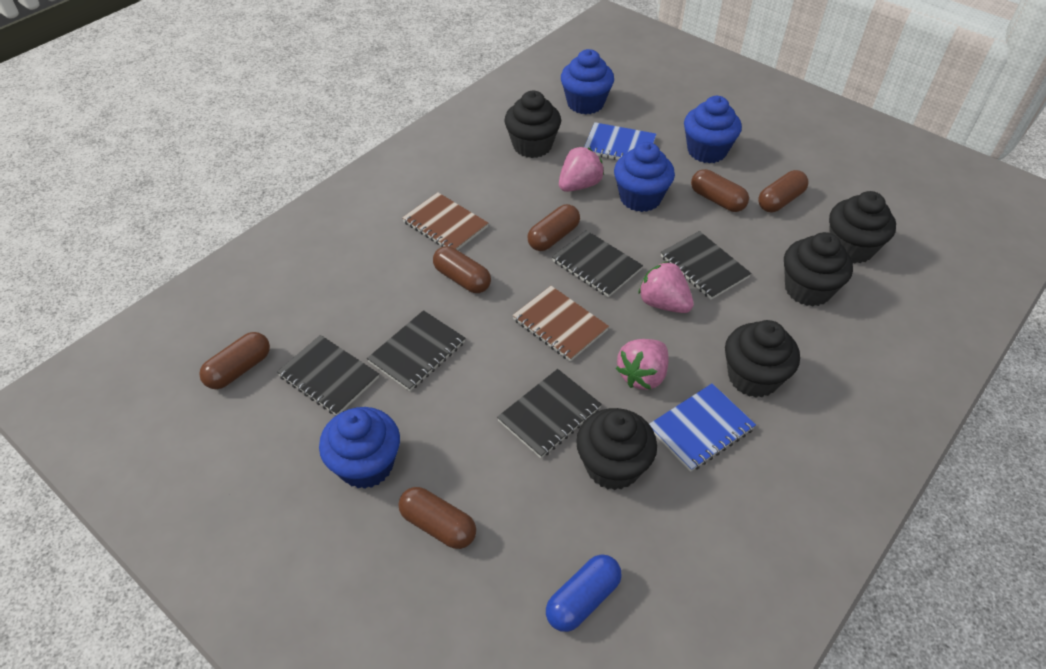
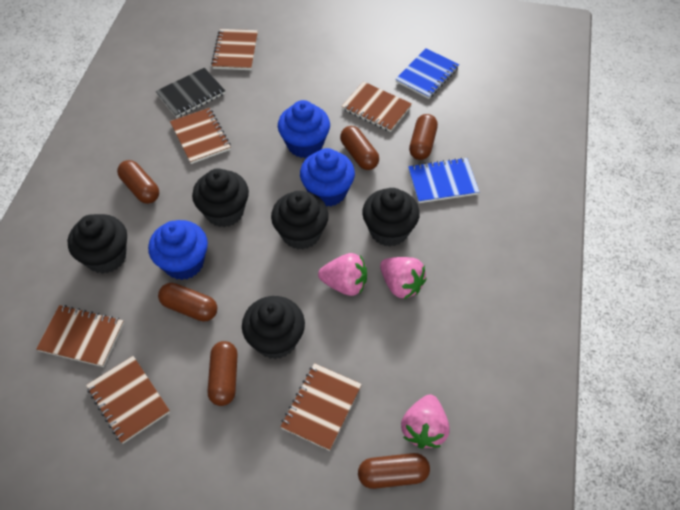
black notebook: 5 -> 1
blue capsule: 1 -> 0
blue cupcake: 4 -> 3
brown notebook: 2 -> 6

